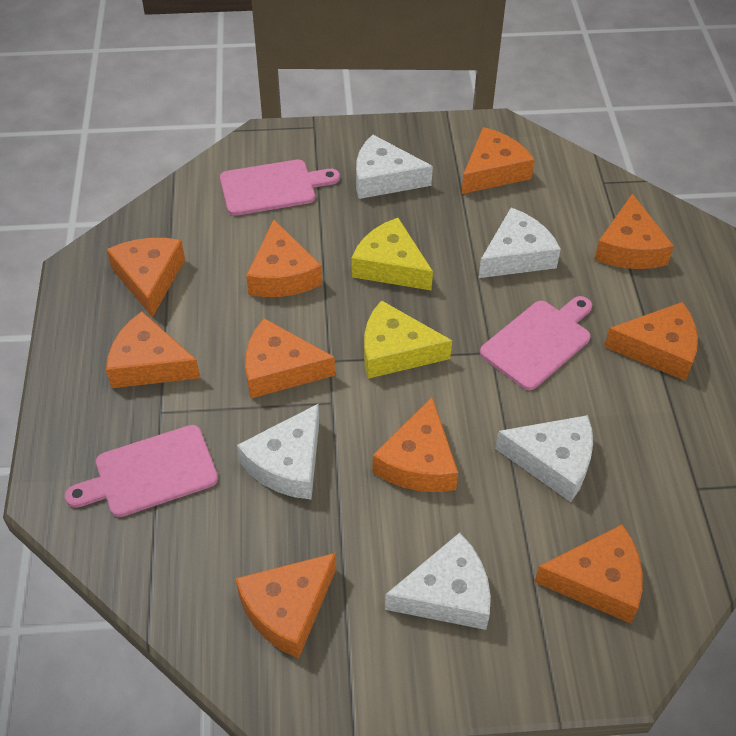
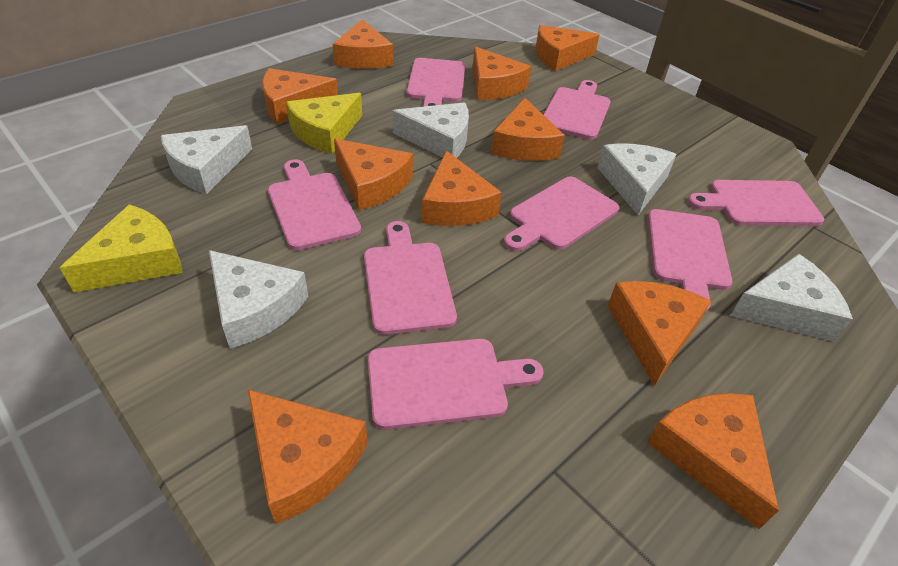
pink cutting board: 3 -> 8

